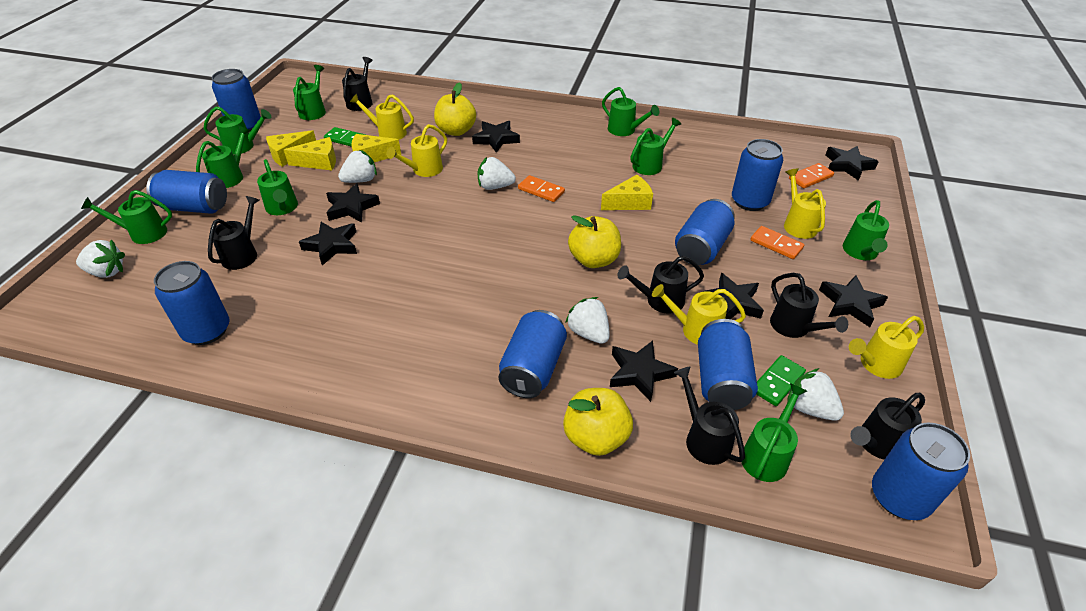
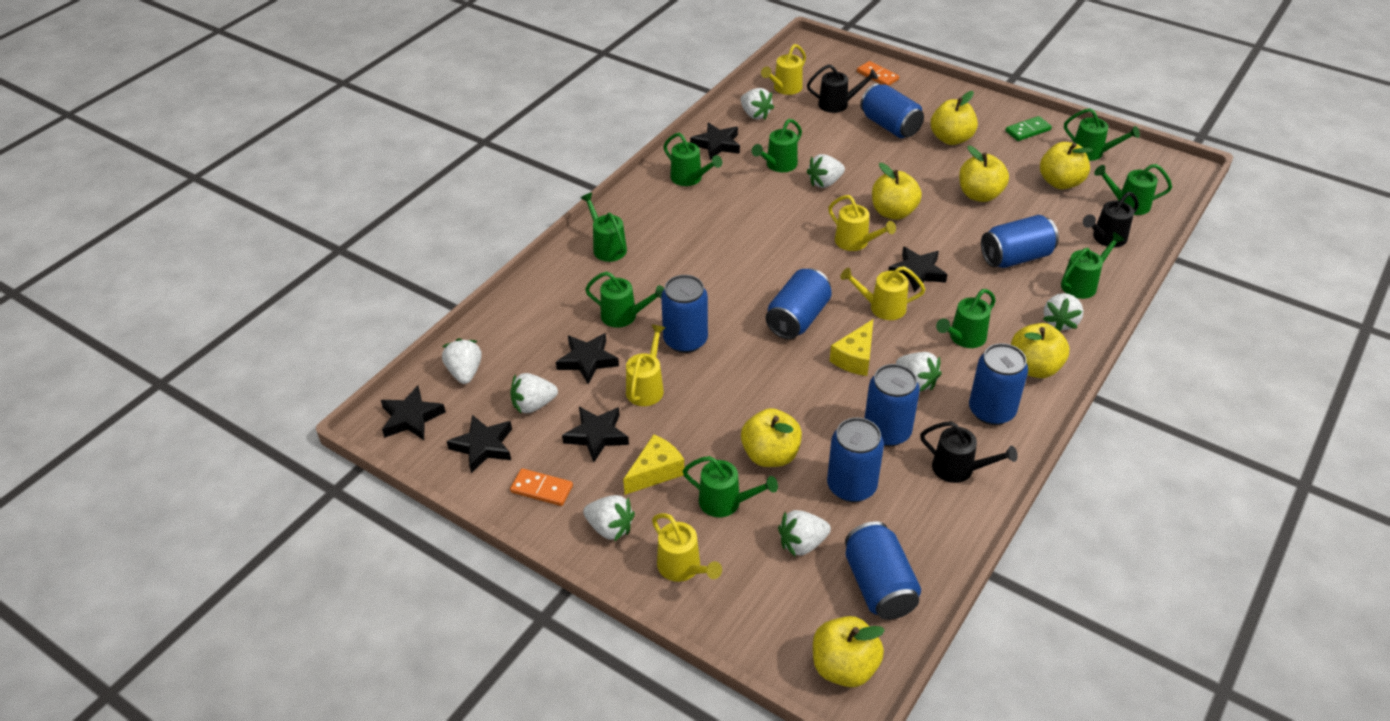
black star: 7 -> 6
black watering can: 6 -> 3
green domino: 2 -> 1
orange domino: 3 -> 2
white strawberry: 5 -> 8
yellow apple: 3 -> 7
yellow cheese: 4 -> 2

